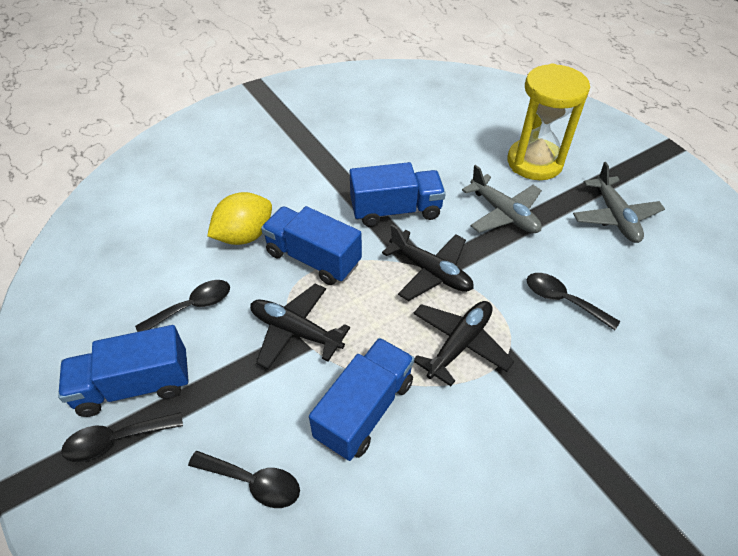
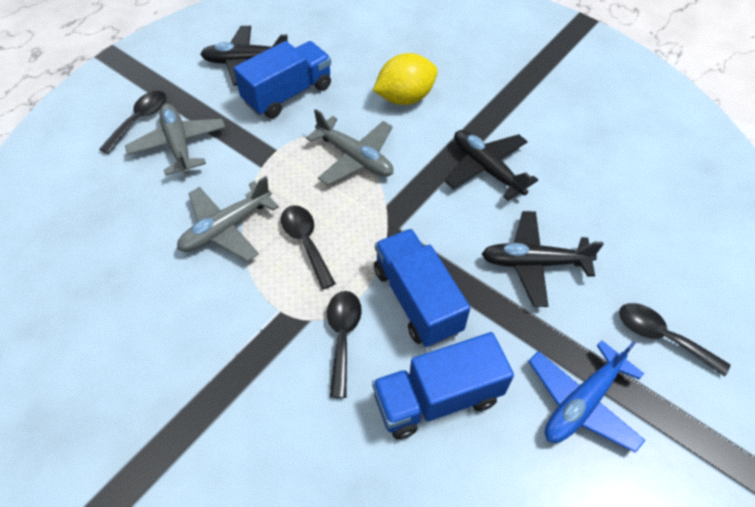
blue plane: 0 -> 1
blue truck: 4 -> 3
grey plane: 2 -> 3
yellow hourglass: 1 -> 0

